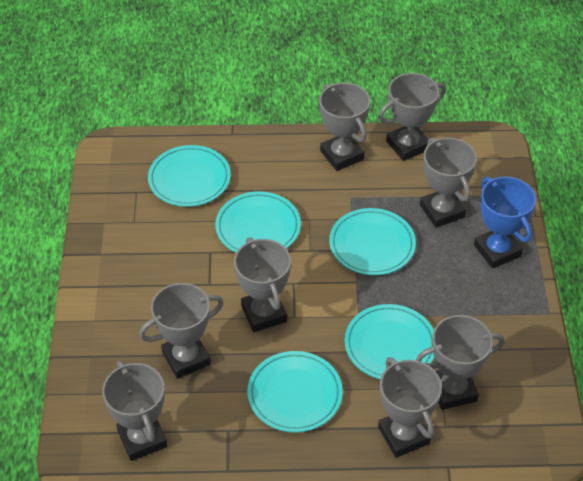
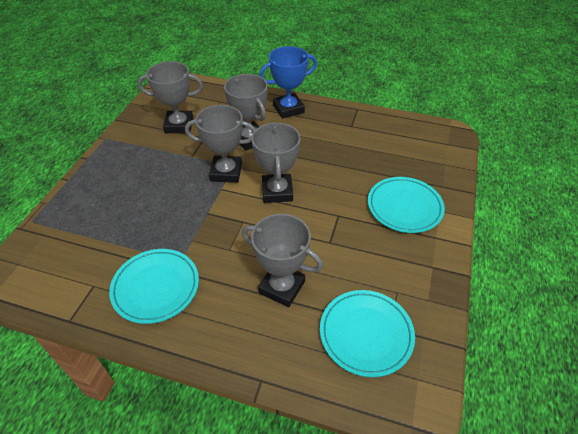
grey trophy: 8 -> 5
turquoise plate: 5 -> 3

